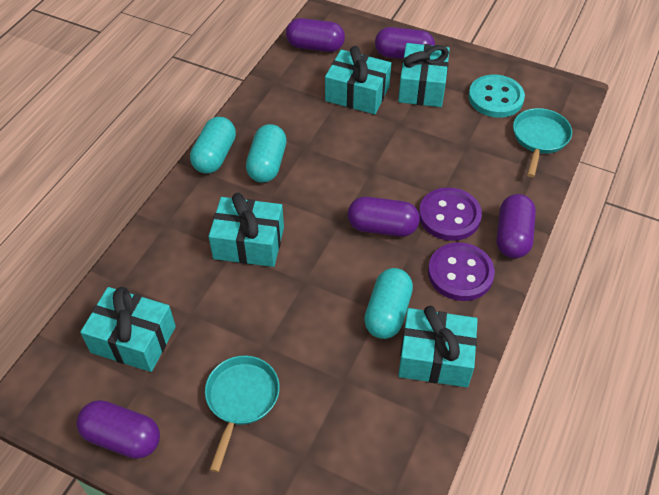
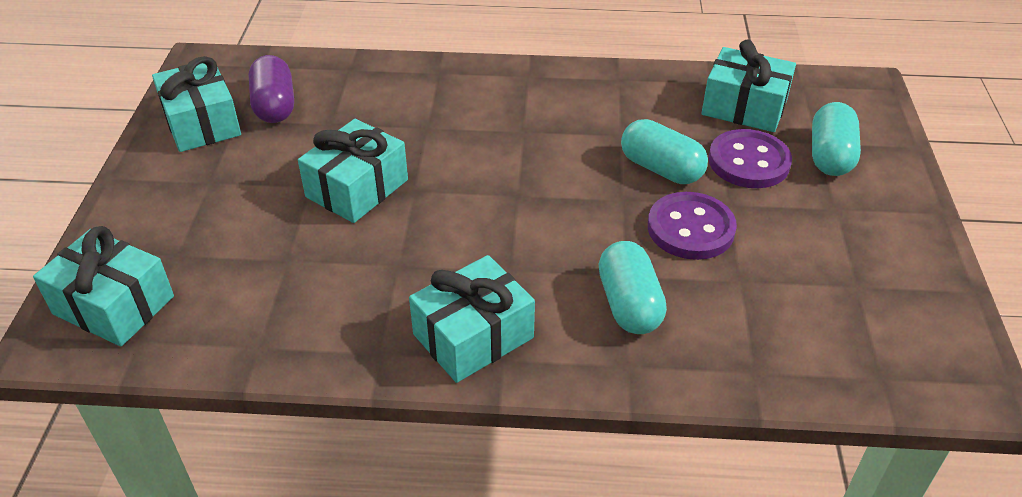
purple capsule: 5 -> 1
turquoise button: 1 -> 0
turquoise pan: 2 -> 0

